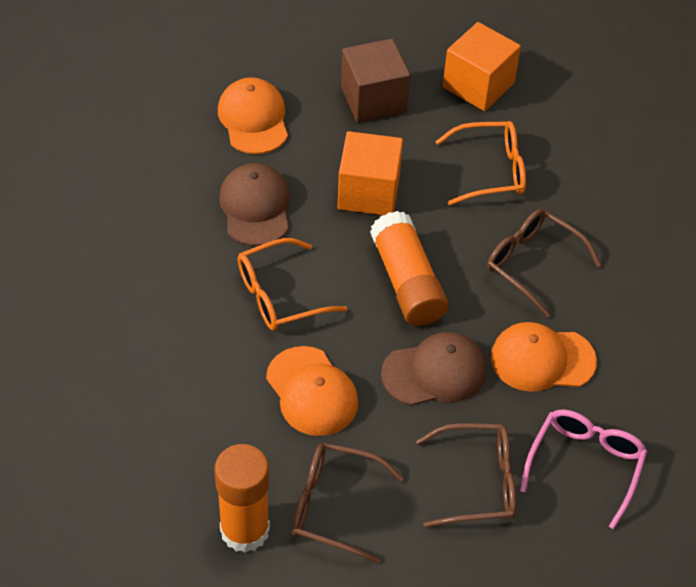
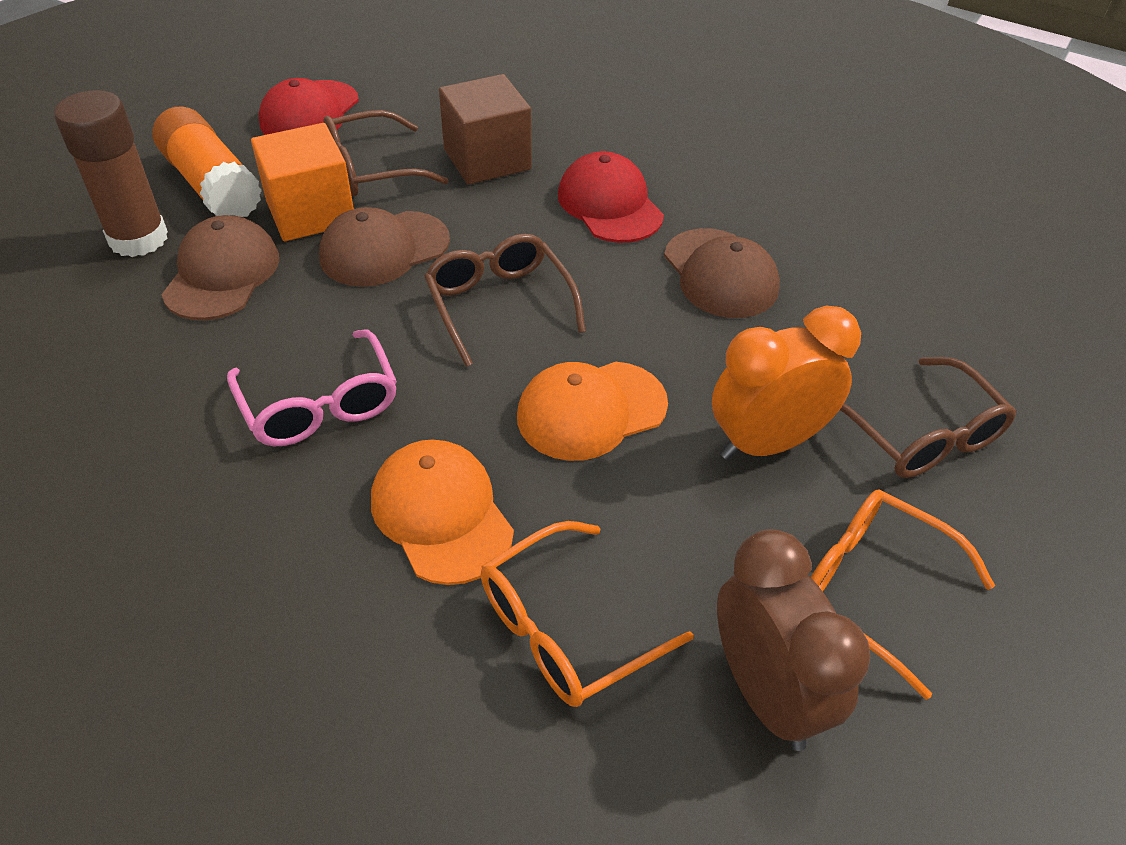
brown cap: 2 -> 3
brown clock: 0 -> 1
brown glue stick: 0 -> 1
orange cap: 3 -> 2
orange clock: 0 -> 1
orange cube: 2 -> 1
orange glue stick: 2 -> 1
red cap: 0 -> 2

